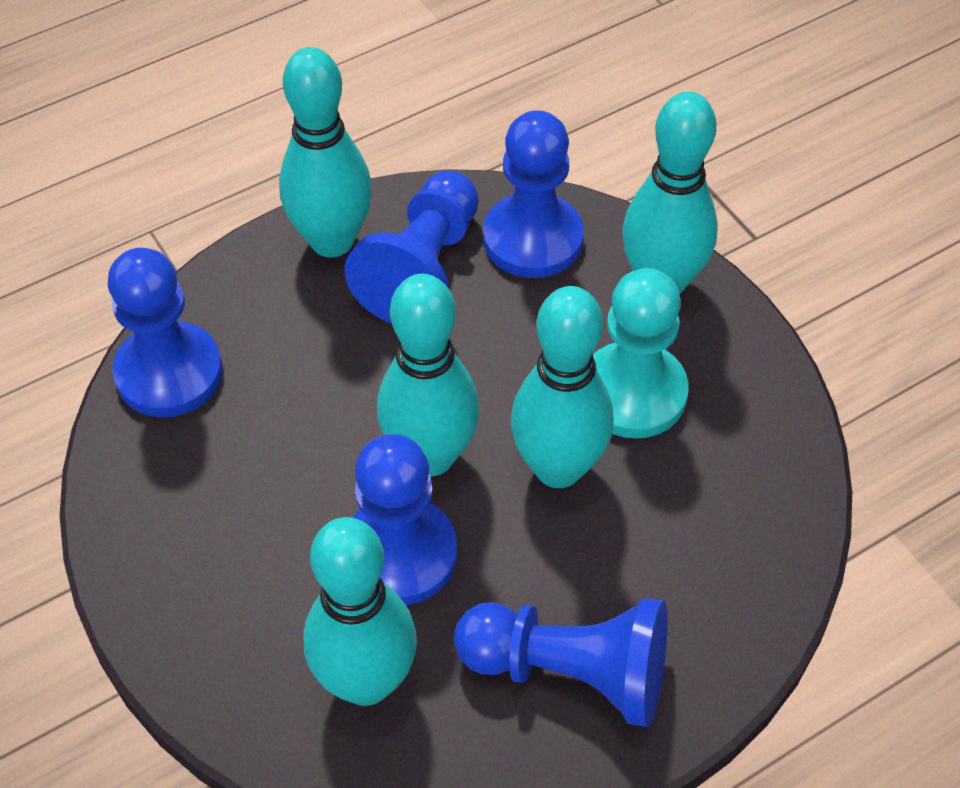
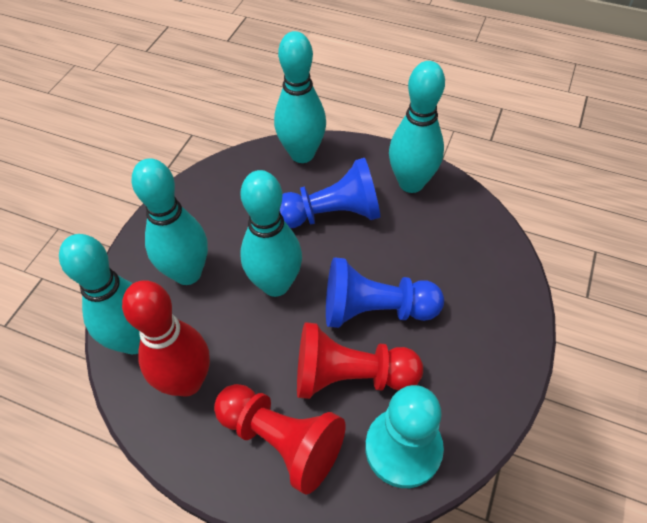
blue pawn: 5 -> 2
red bowling pin: 0 -> 1
red pawn: 0 -> 2

